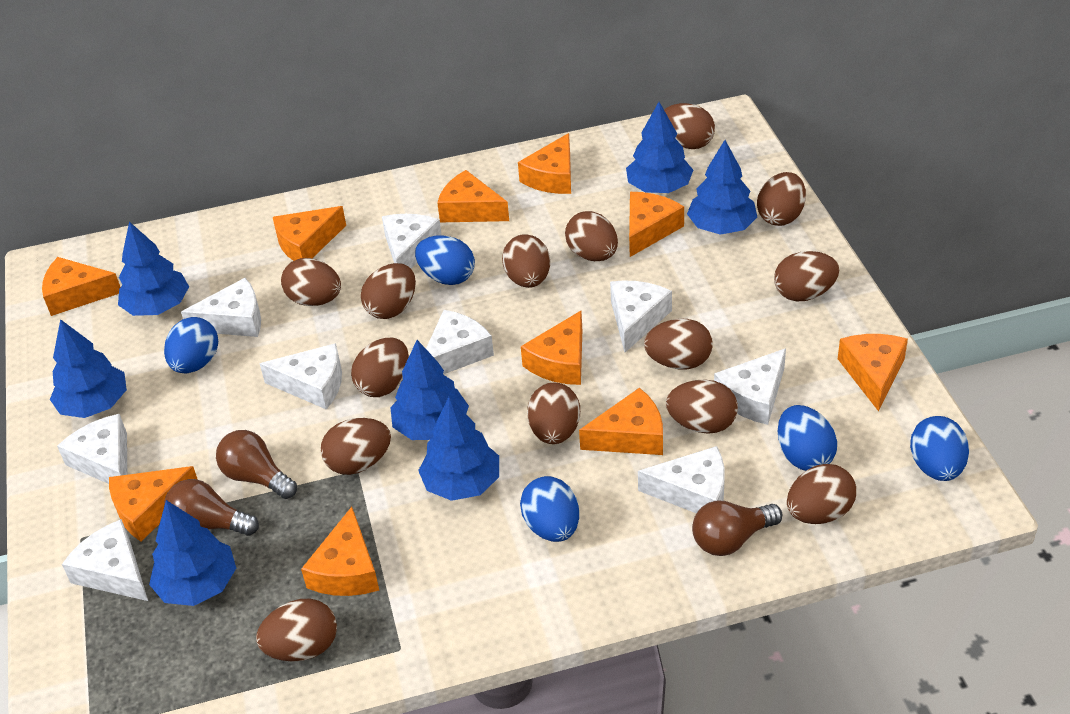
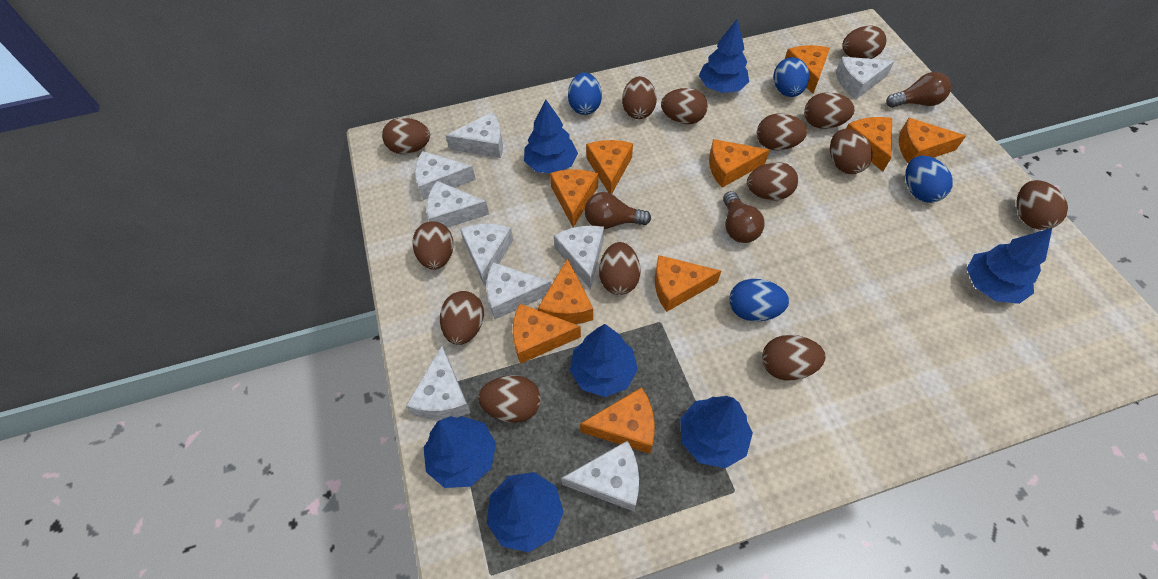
blue egg: 5 -> 4

